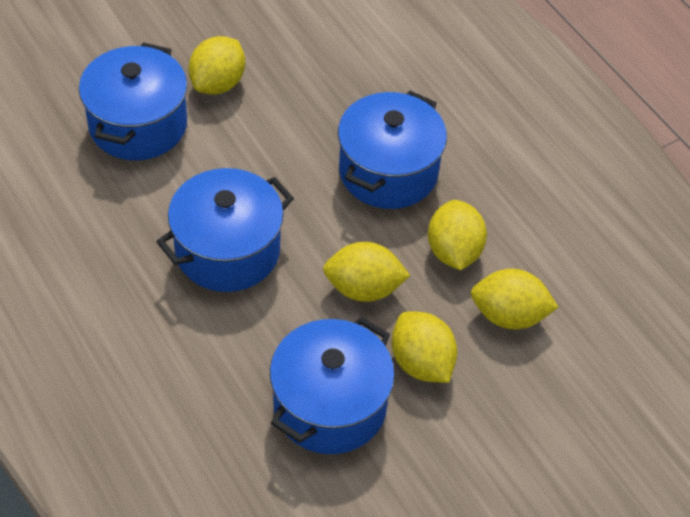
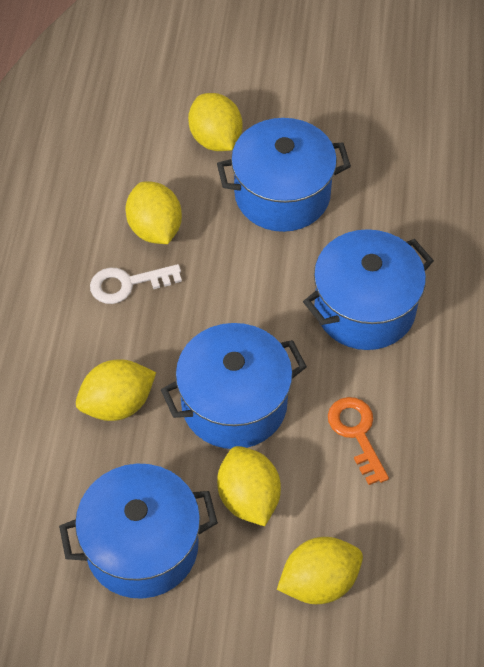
orange key: 0 -> 1
white key: 0 -> 1

